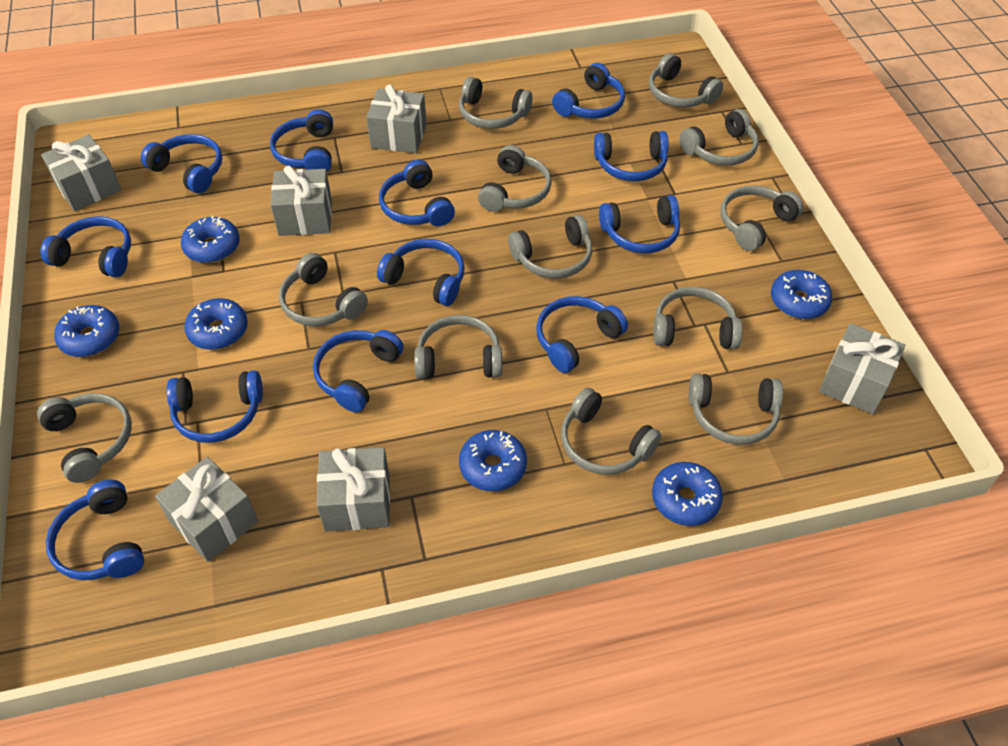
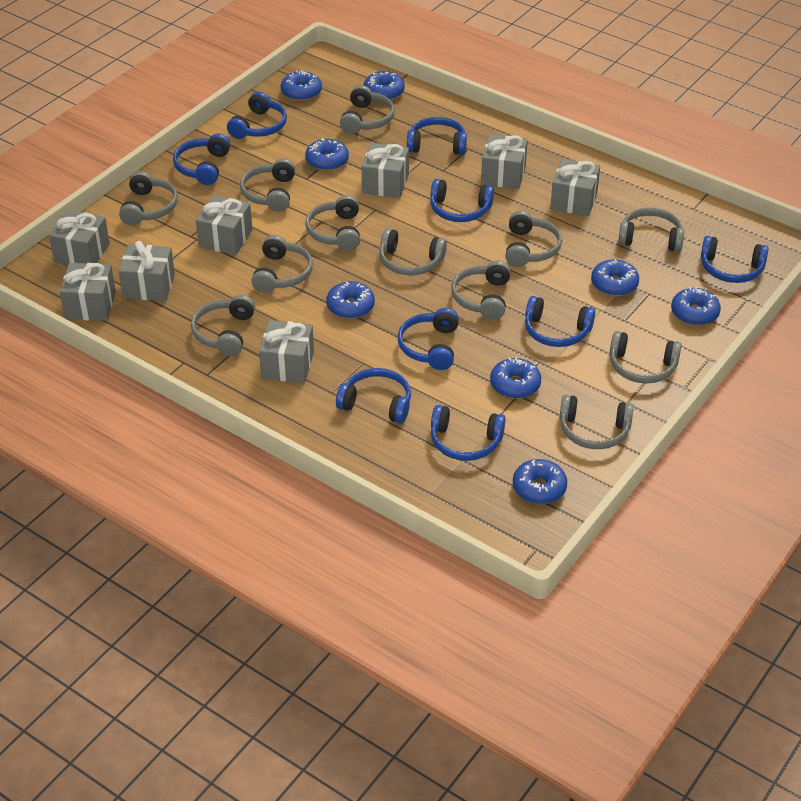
blue donut: 6 -> 8
blue headphones: 12 -> 9
grey gift: 6 -> 8

